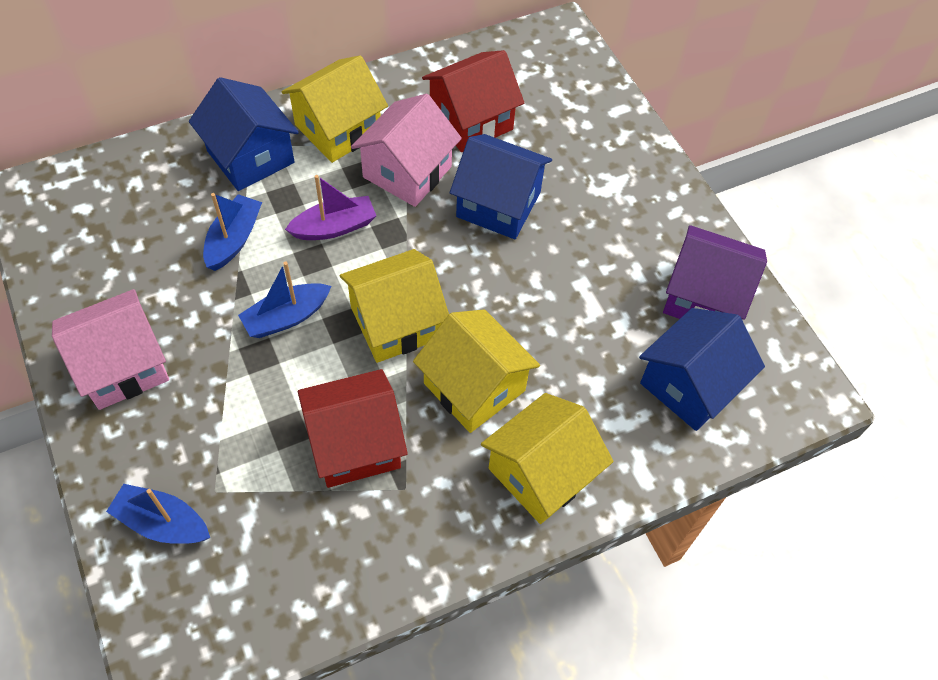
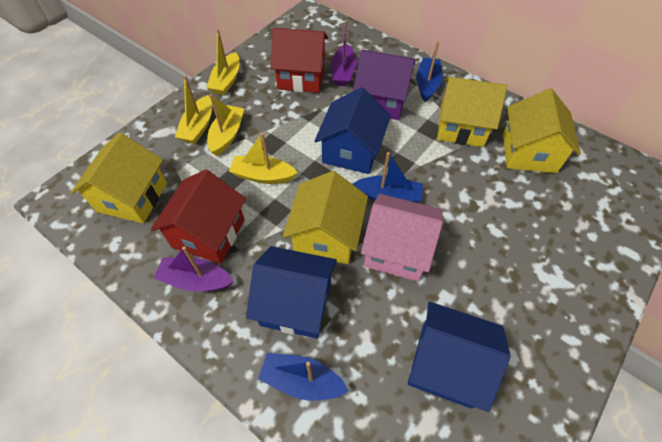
pink house: 2 -> 1
purple boat: 1 -> 2
yellow boat: 0 -> 4

